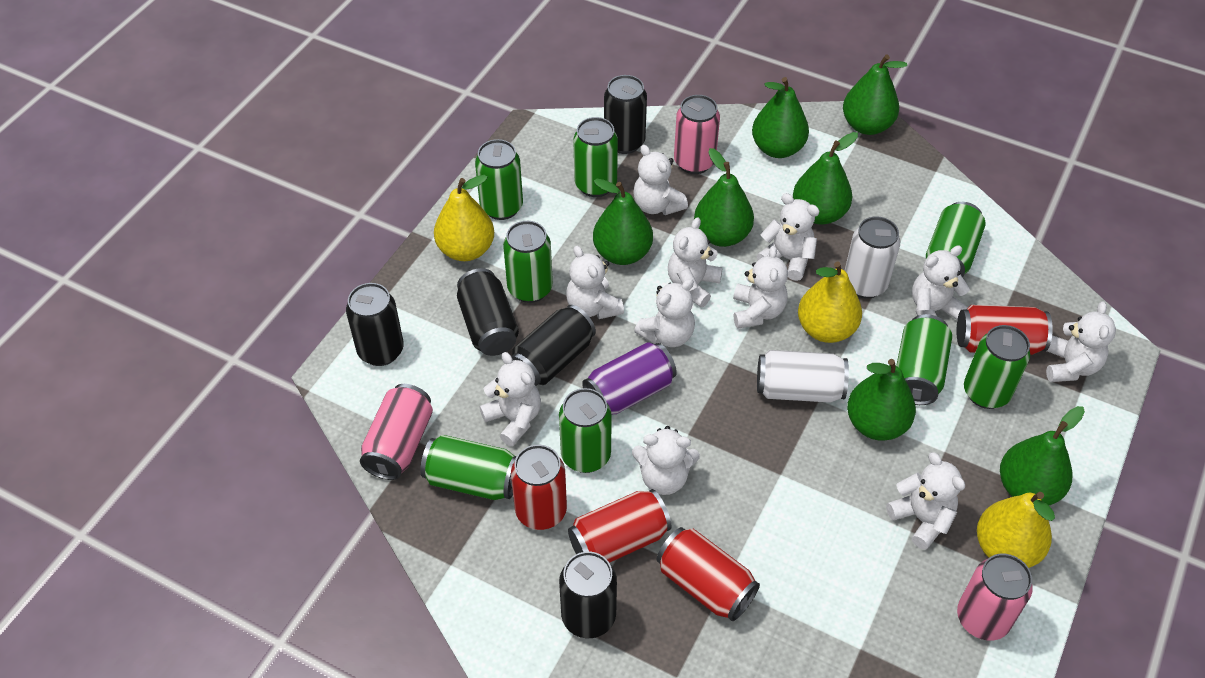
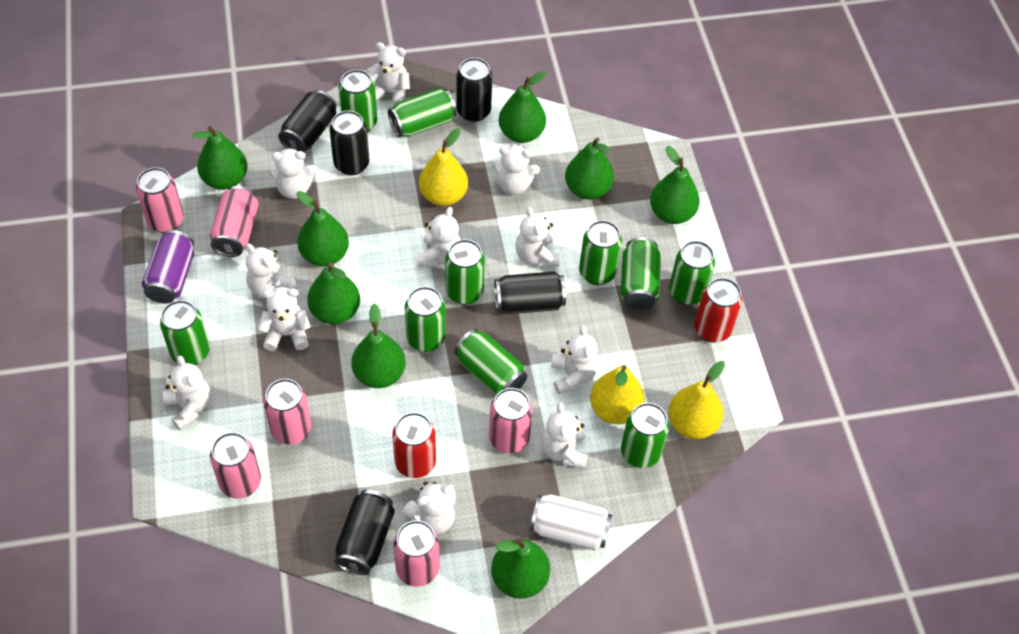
green can: 8 -> 10
green pear: 7 -> 8
pink can: 3 -> 6
red can: 4 -> 2
white can: 2 -> 1

